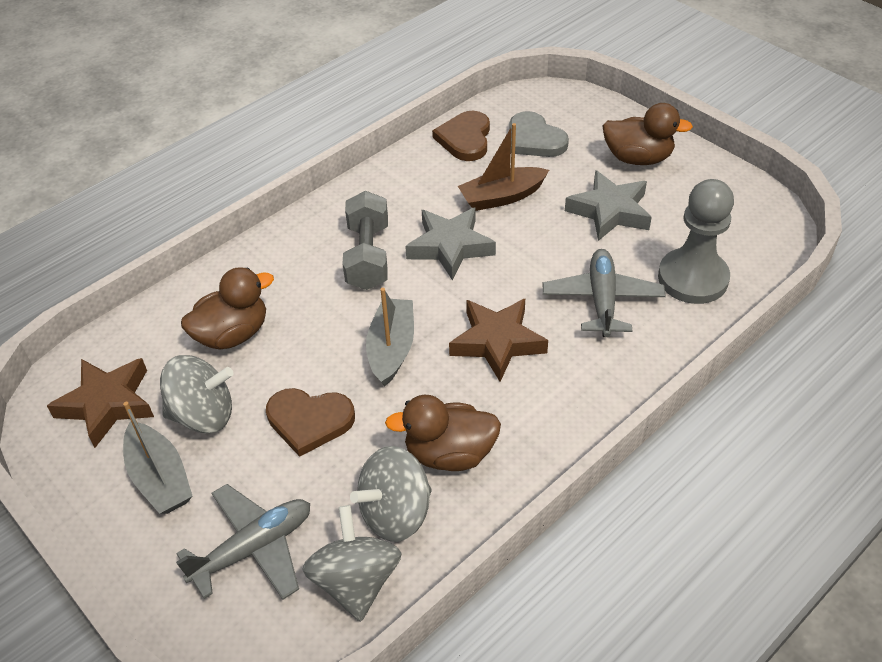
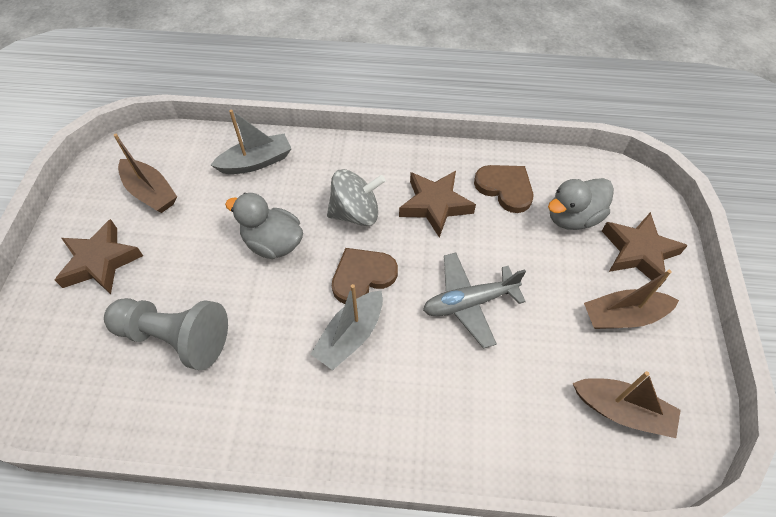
brown boat: 1 -> 3
brown duck: 3 -> 0
brown star: 2 -> 3
grey duck: 0 -> 2
grey dumbbell: 1 -> 0
grey heart: 1 -> 0
grey plane: 2 -> 1
grey spinning top: 3 -> 1
grey star: 2 -> 0

